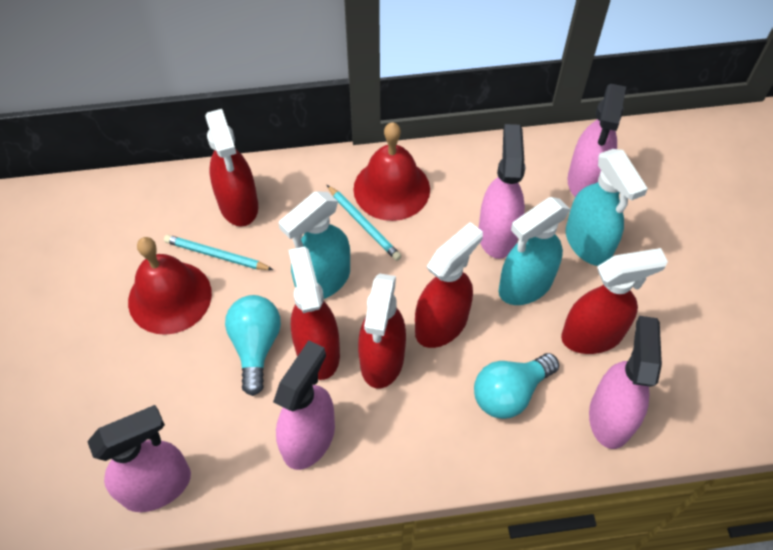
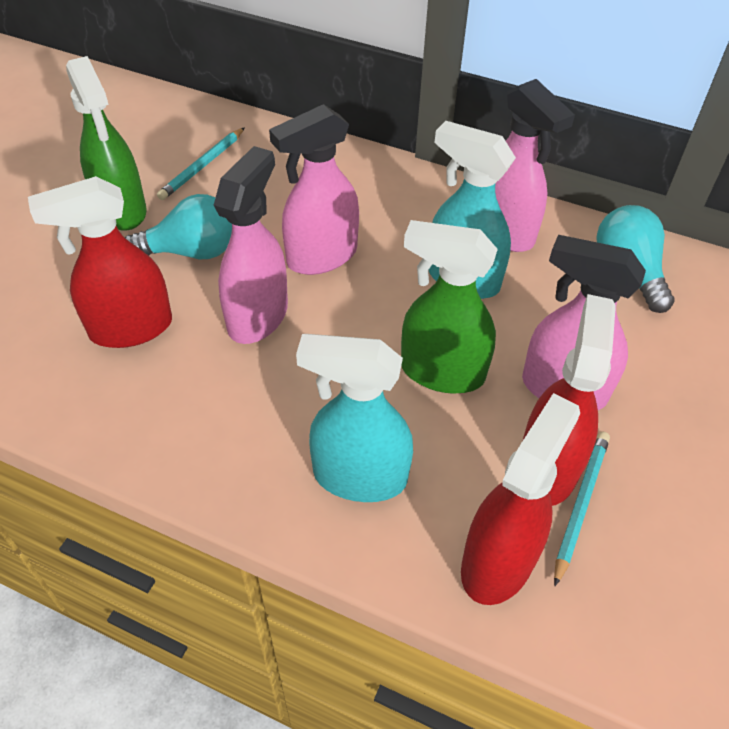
green spray bottle: 0 -> 2
pink spray bottle: 5 -> 4
red bell: 2 -> 0
red spray bottle: 5 -> 3
turquoise spray bottle: 3 -> 2

